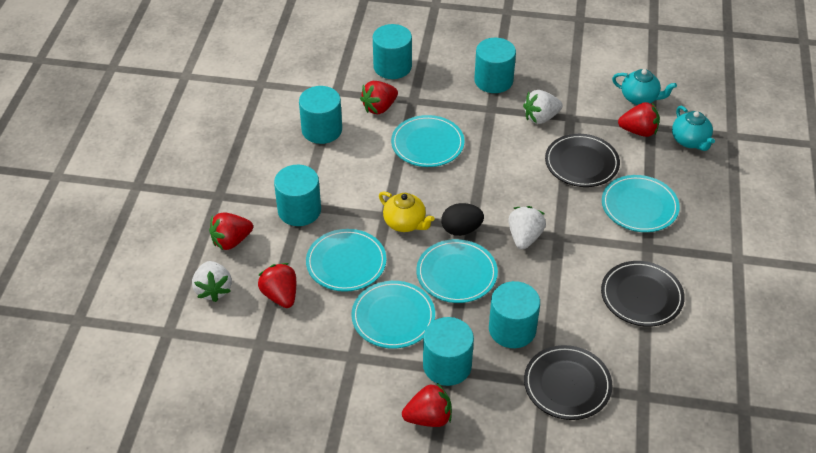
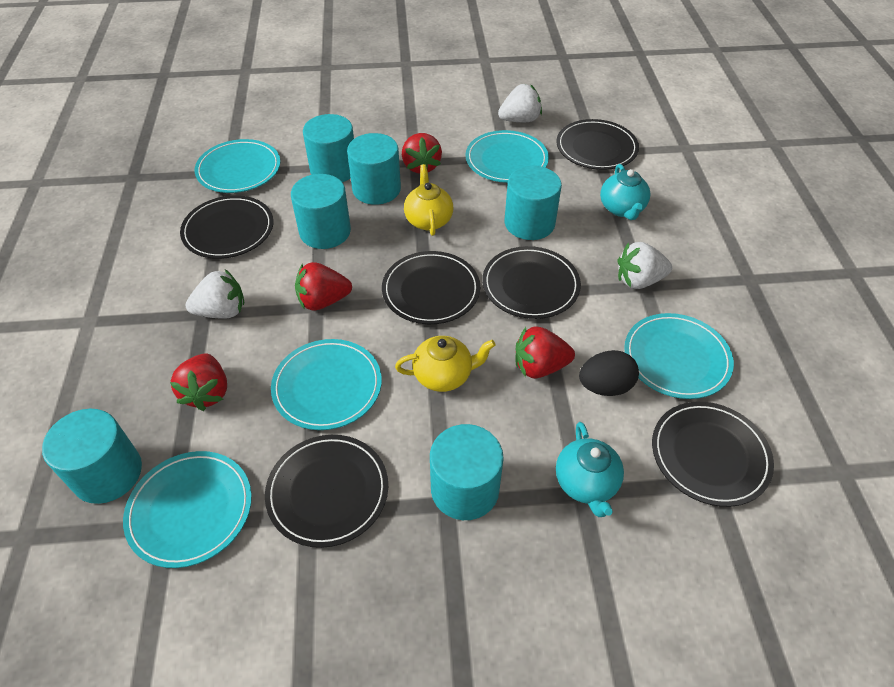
black plate: 3 -> 6
red strawberry: 5 -> 4
yellow teapot: 1 -> 2

